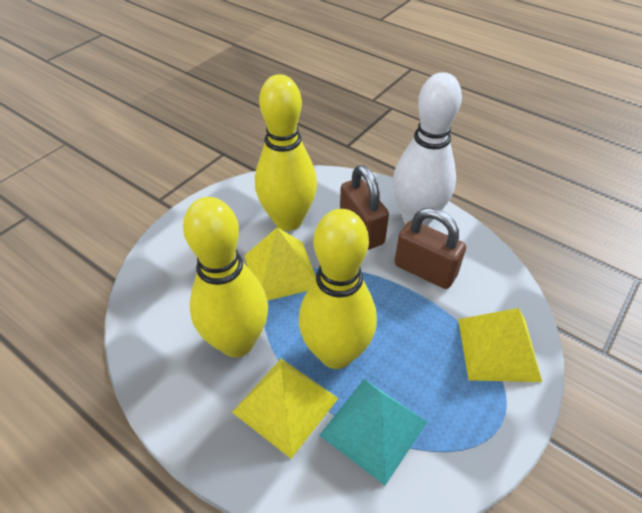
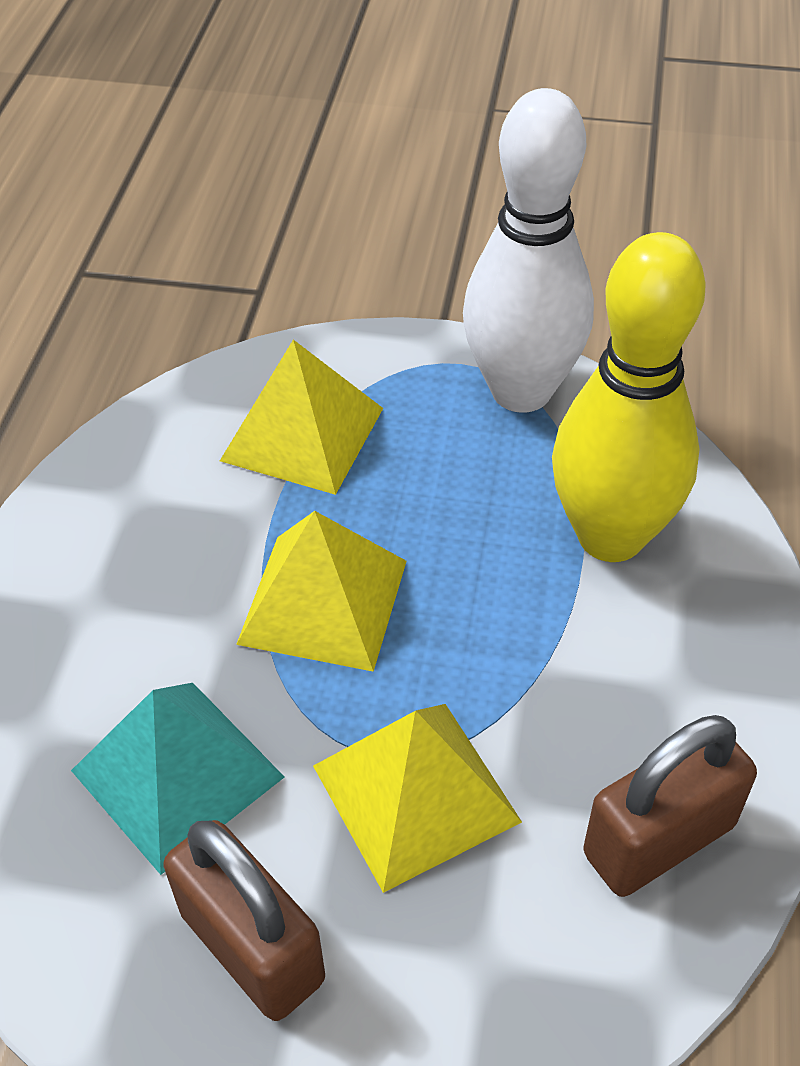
yellow bowling pin: 3 -> 1

